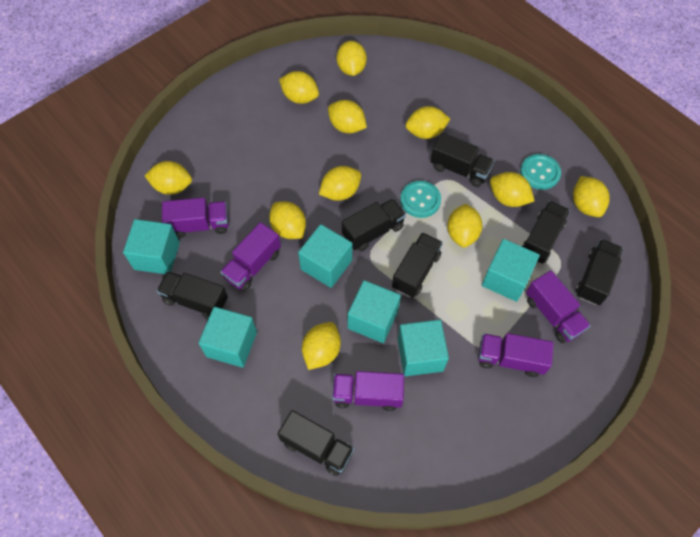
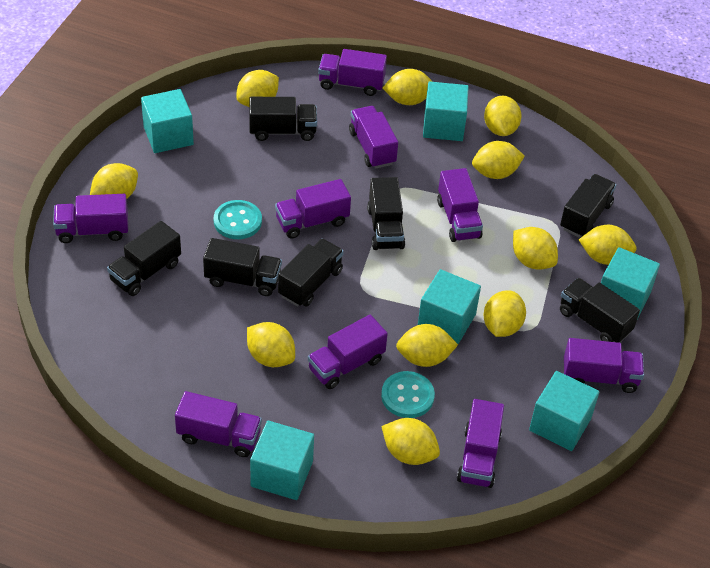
purple truck: 5 -> 9

